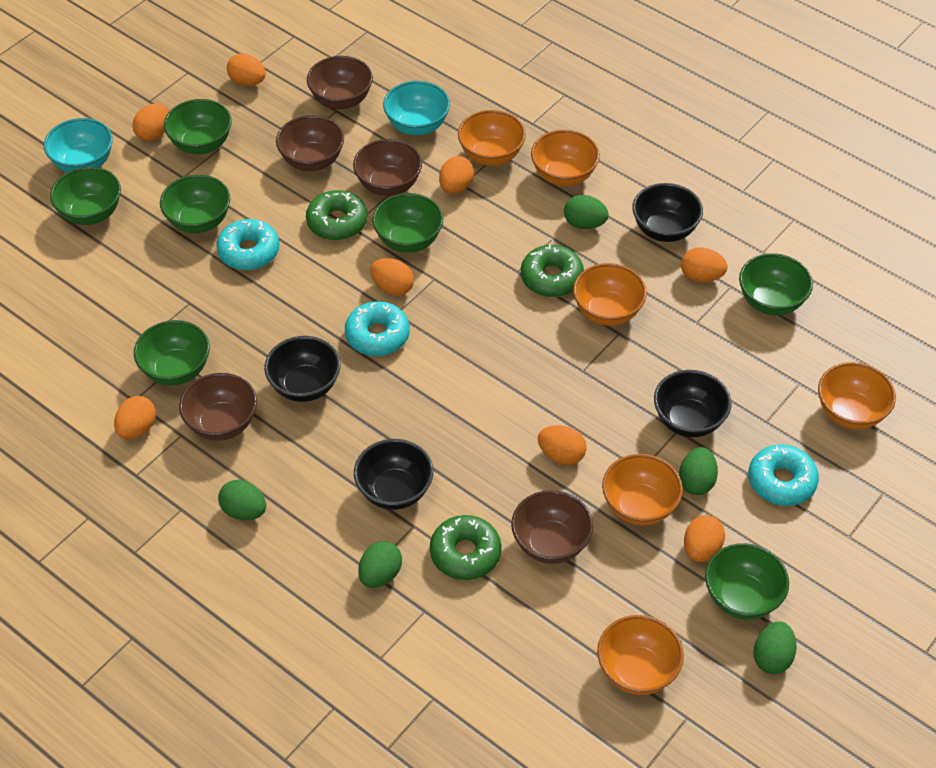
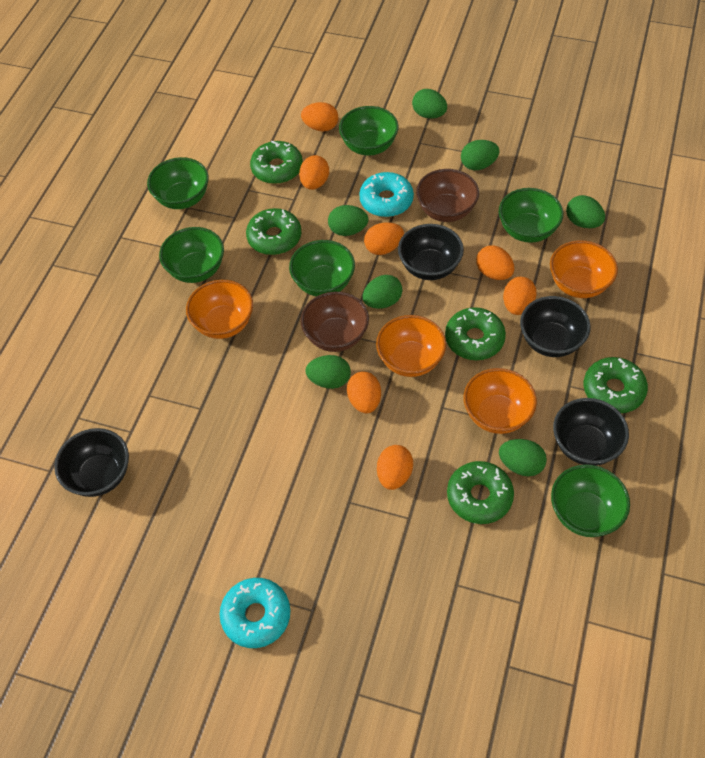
brown bowl: 5 -> 2
green bowl: 7 -> 6
green donut: 3 -> 5
green egg: 5 -> 7
orange bowl: 6 -> 4
orange egg: 8 -> 7
turquoise bowl: 2 -> 0
turquoise donut: 3 -> 2

